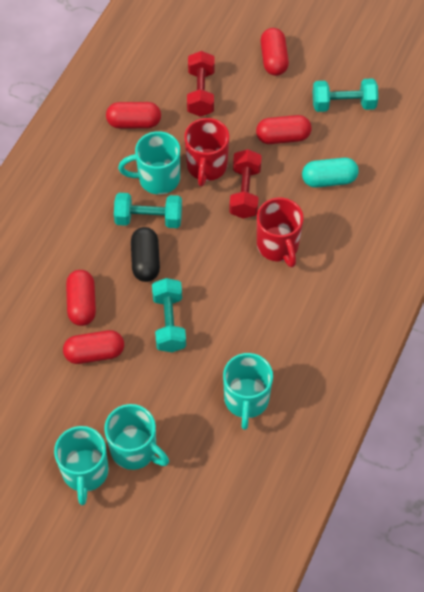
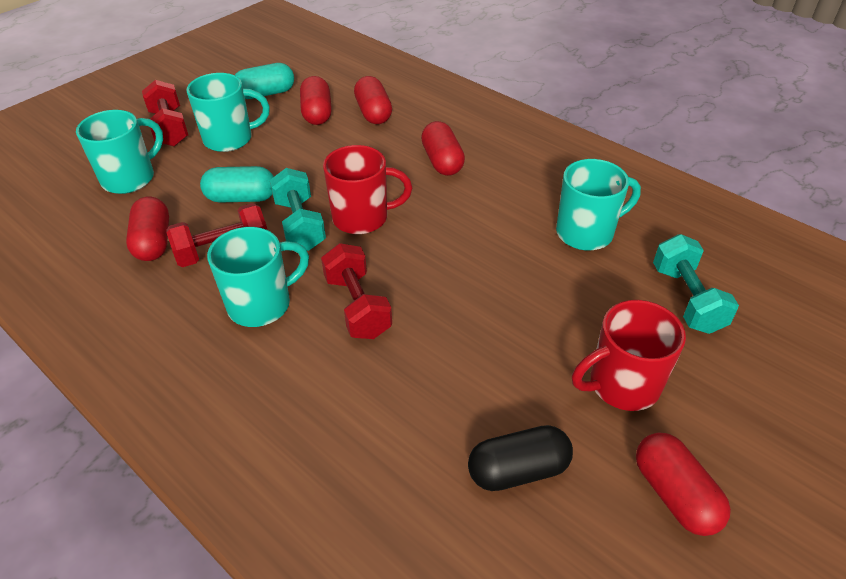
red dumbbell: 2 -> 3
turquoise capsule: 1 -> 2
turquoise dumbbell: 3 -> 2

